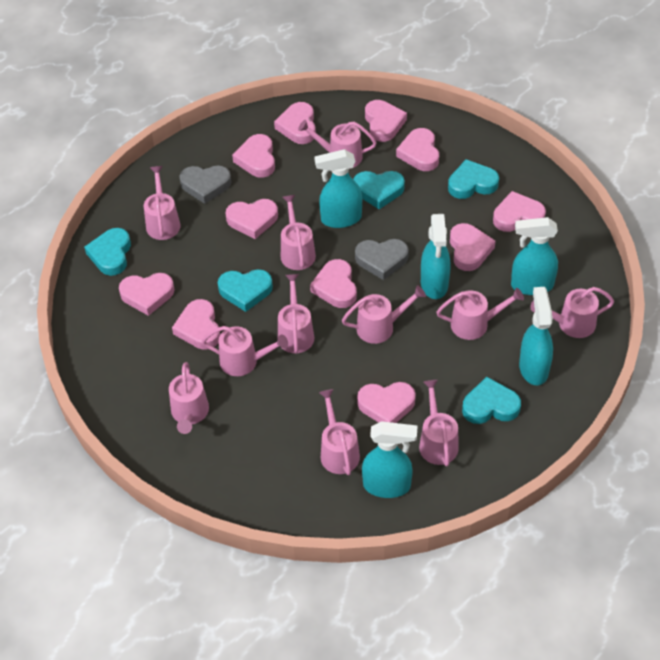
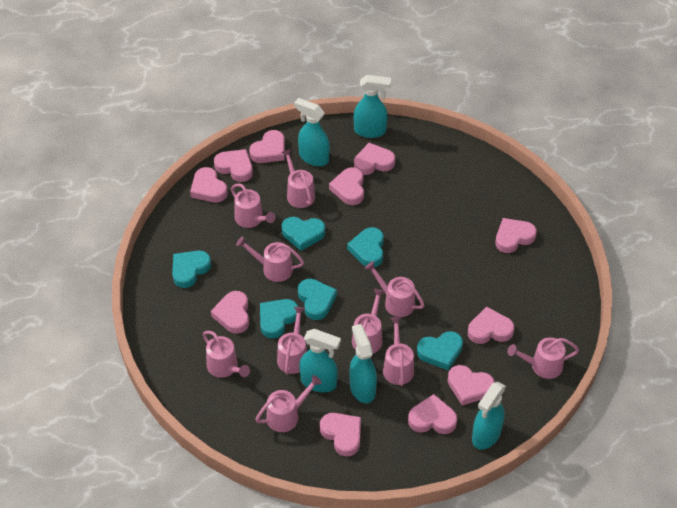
grey heart: 2 -> 0
pink watering can: 11 -> 10
turquoise heart: 5 -> 6

